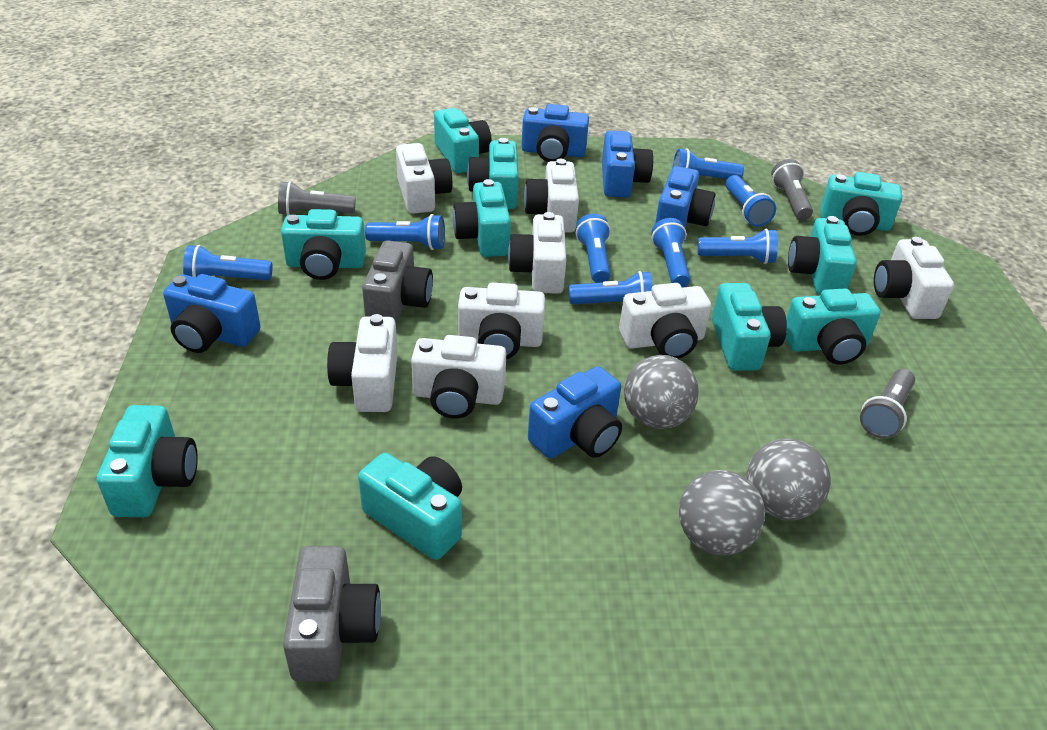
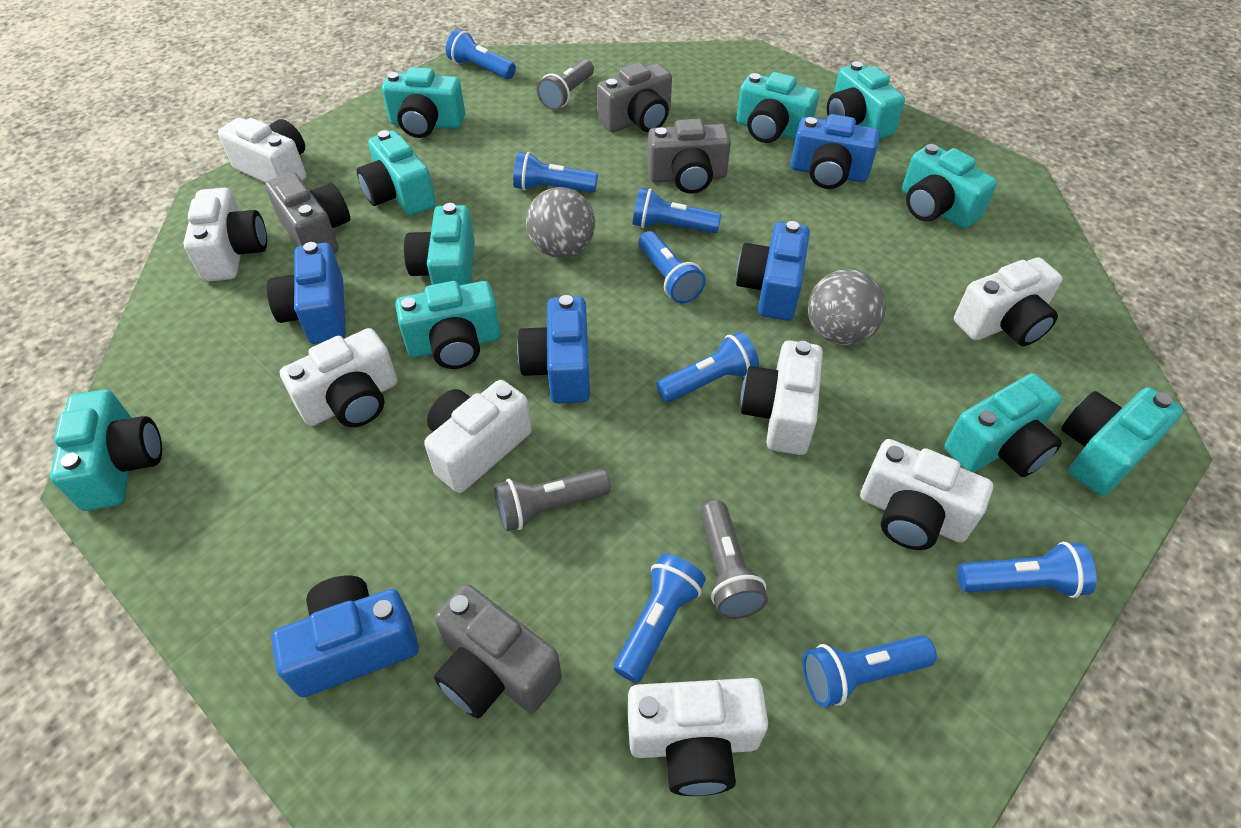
grey ball: 3 -> 2
grey camera: 2 -> 4

